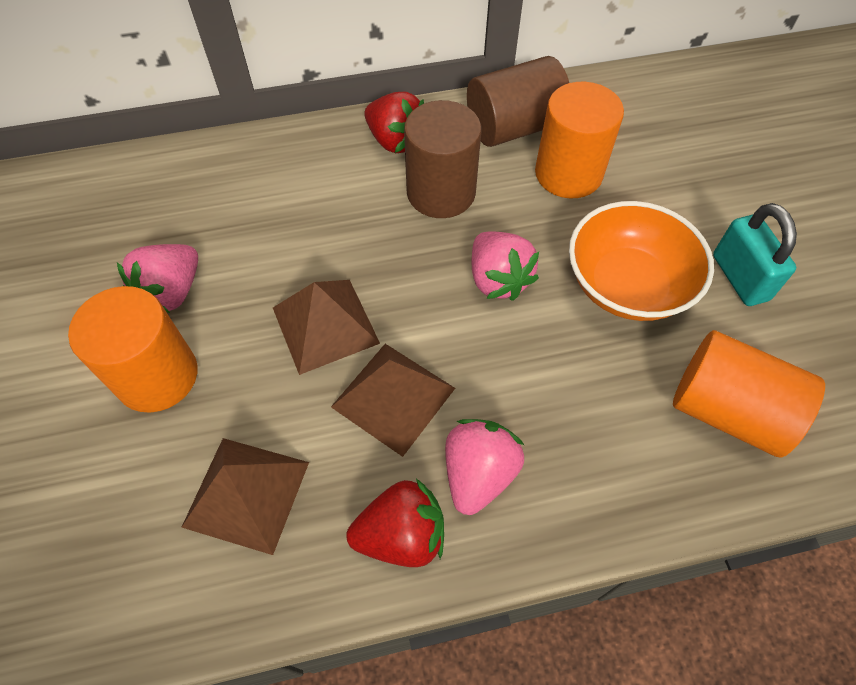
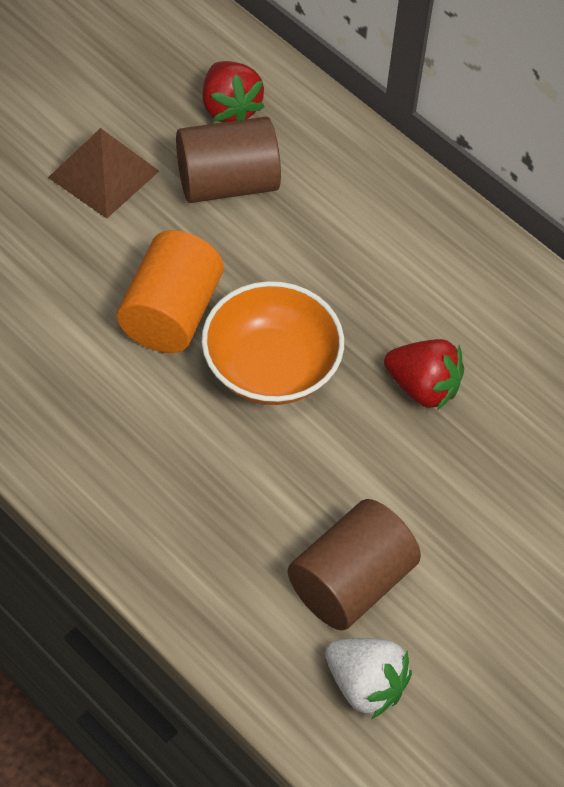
brown pyramid: 3 -> 1
orange cylinder: 3 -> 1
pink strawberry: 3 -> 0
turquoise padlock: 1 -> 0
white strawberry: 0 -> 1

